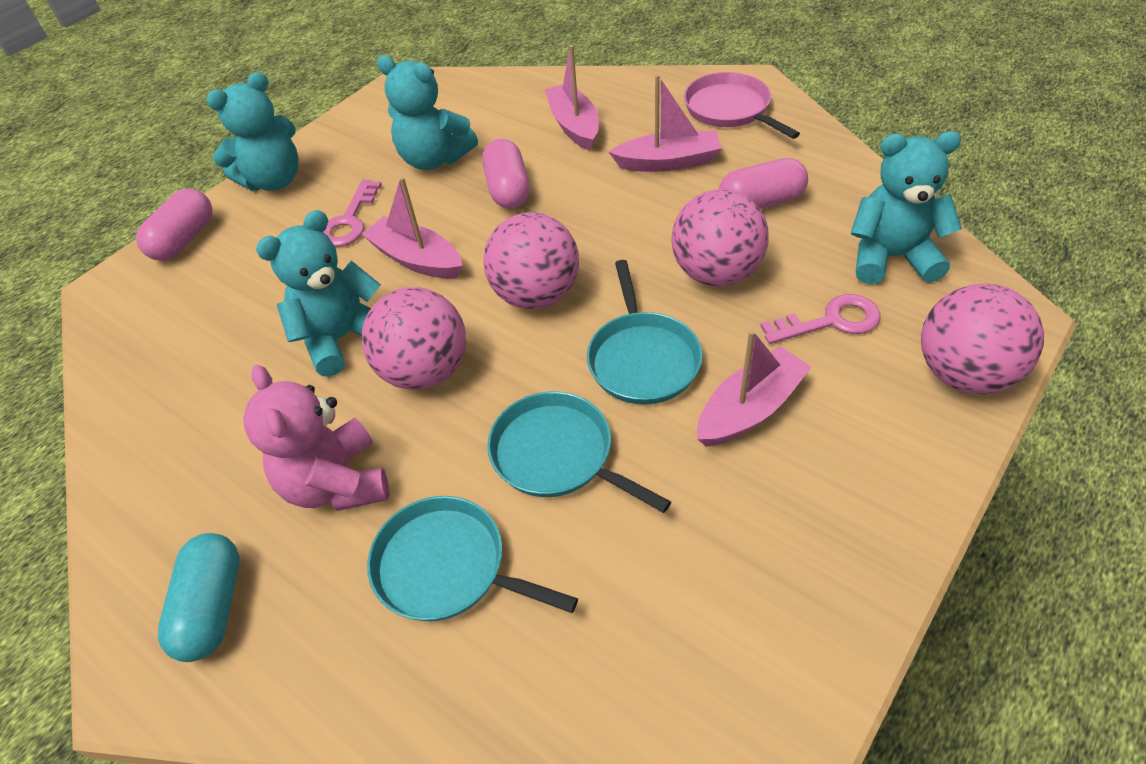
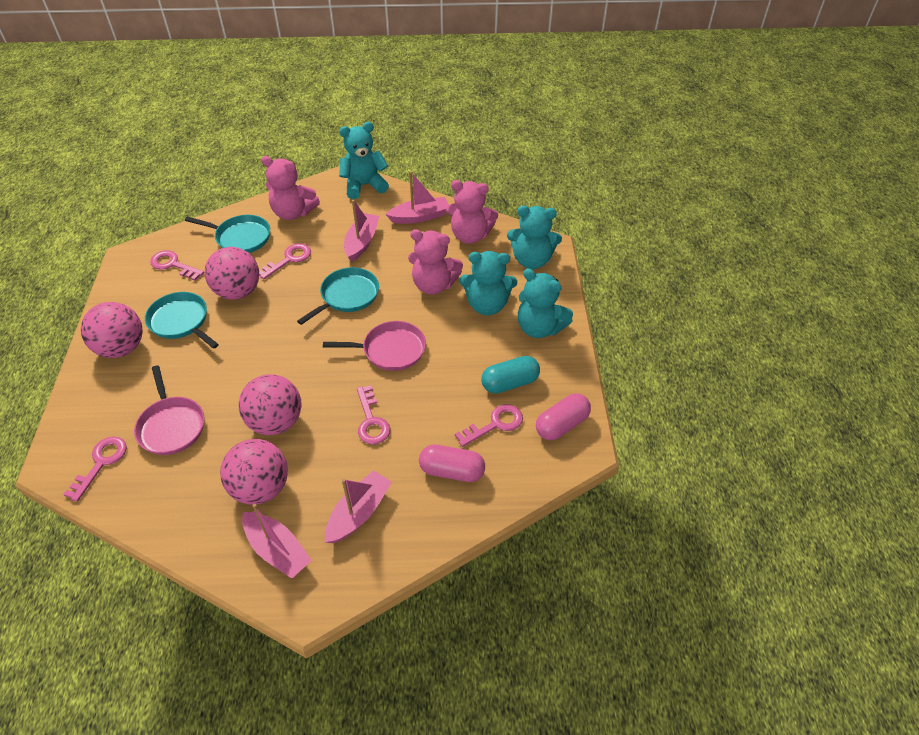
pink capsule: 3 -> 2
pink key: 2 -> 5
pink pan: 1 -> 2
pink teddy bear: 1 -> 3

